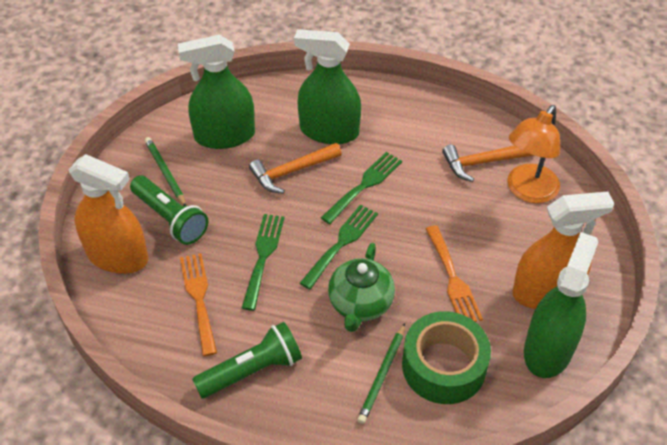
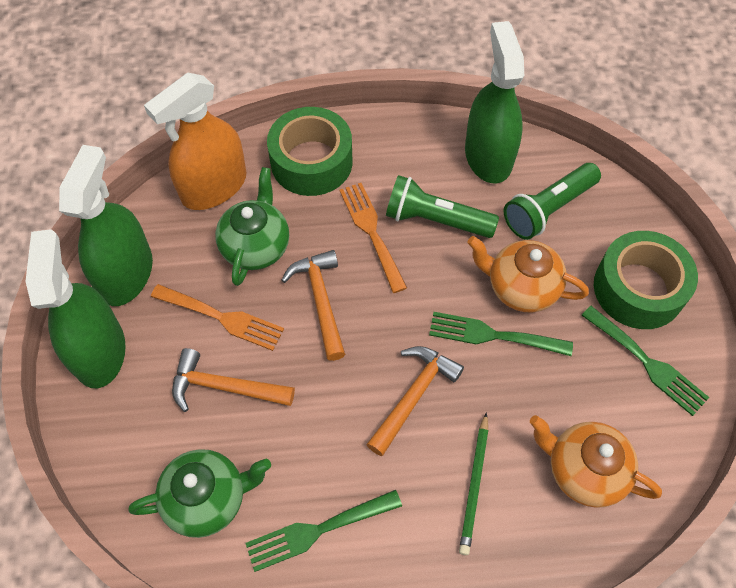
green pencil: 2 -> 1
green tape: 1 -> 2
green teapot: 1 -> 2
orange hammer: 2 -> 3
orange lamp: 1 -> 0
orange spray bottle: 2 -> 1
orange teapot: 0 -> 2

